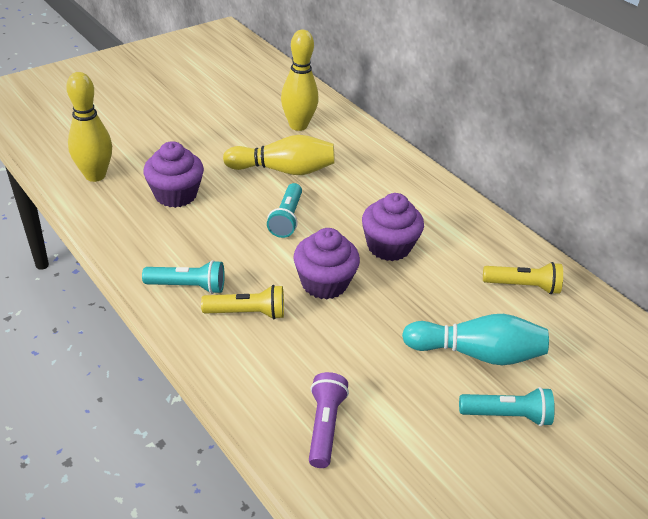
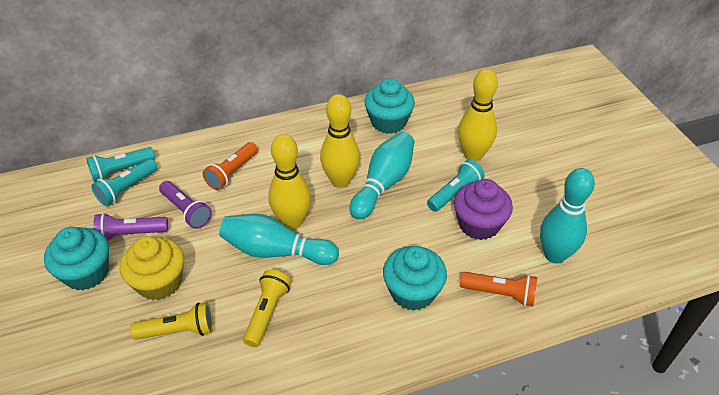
orange flashlight: 0 -> 2
purple cupcake: 3 -> 1
purple flashlight: 1 -> 2
turquoise bowling pin: 1 -> 3
turquoise cupcake: 0 -> 3
yellow cupcake: 0 -> 1

